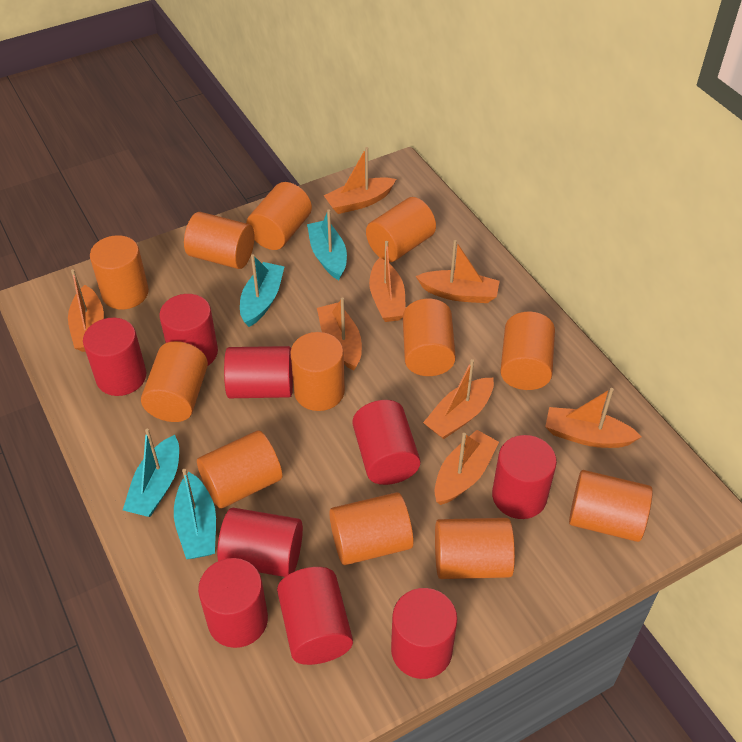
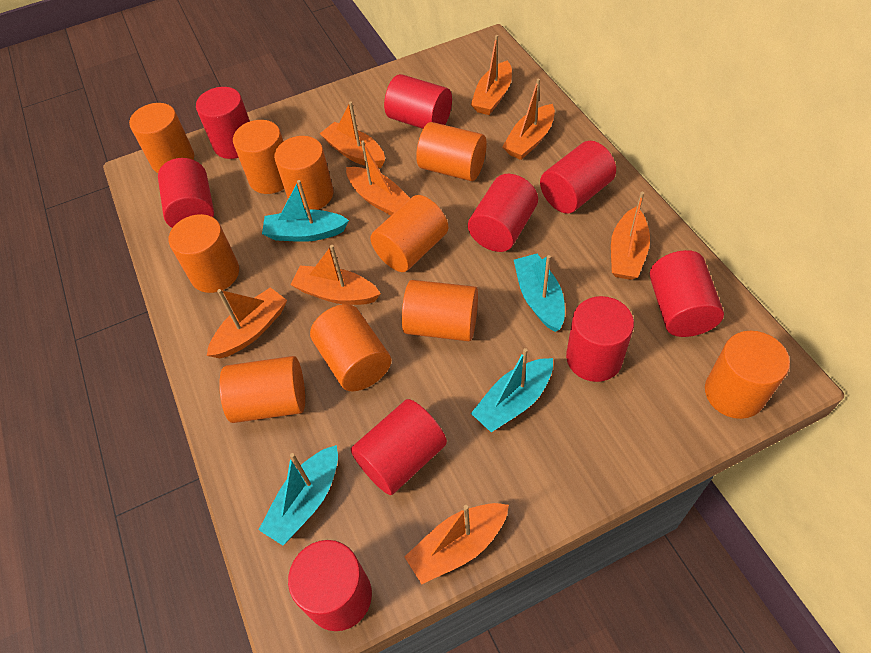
orange cylinder: 12 -> 10

